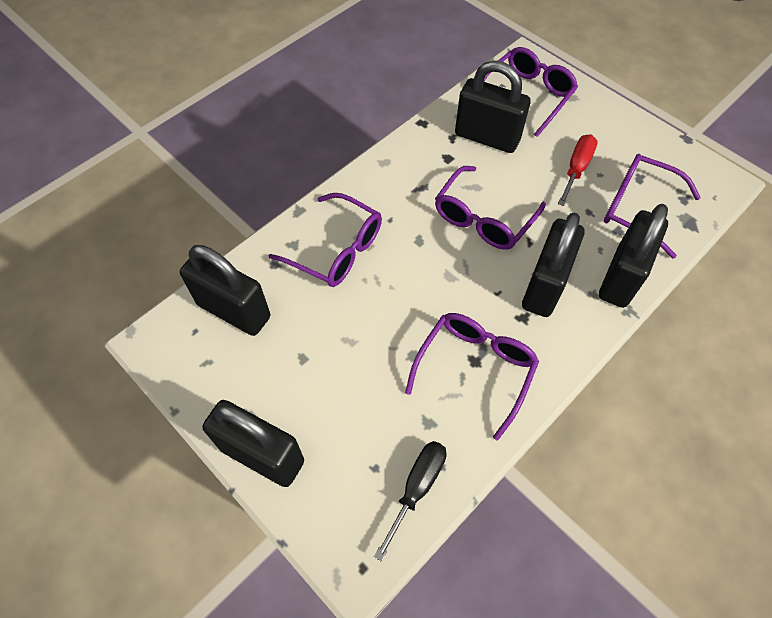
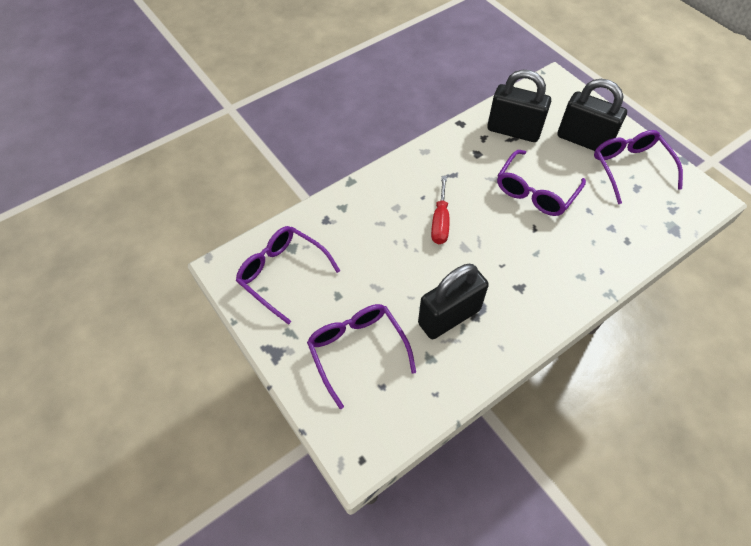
black padlock: 5 -> 3
black screwdriver: 1 -> 0
purple glasses: 5 -> 4

